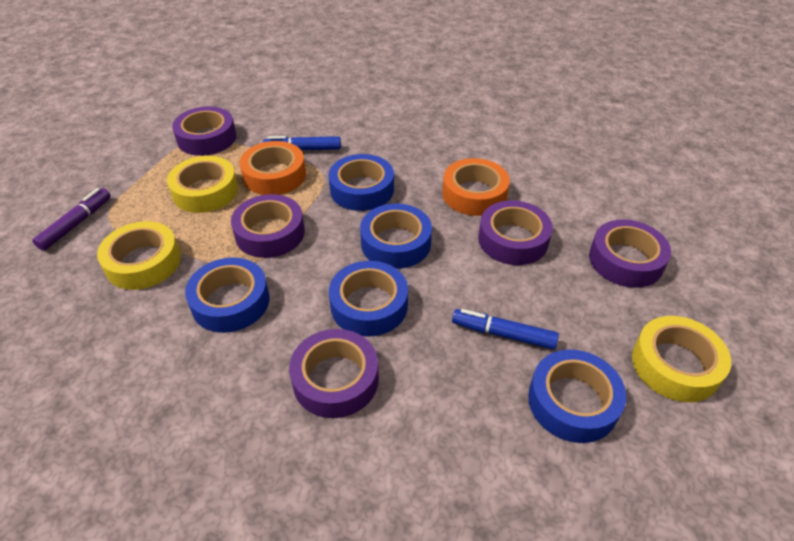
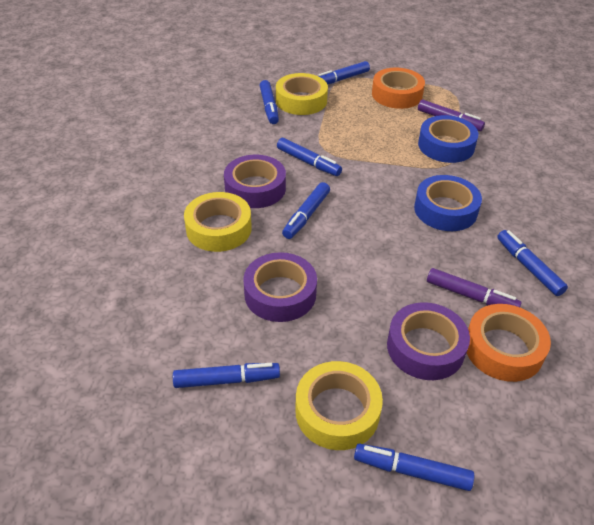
blue marker: 2 -> 7
blue tape: 5 -> 2
purple marker: 1 -> 2
purple tape: 5 -> 3

